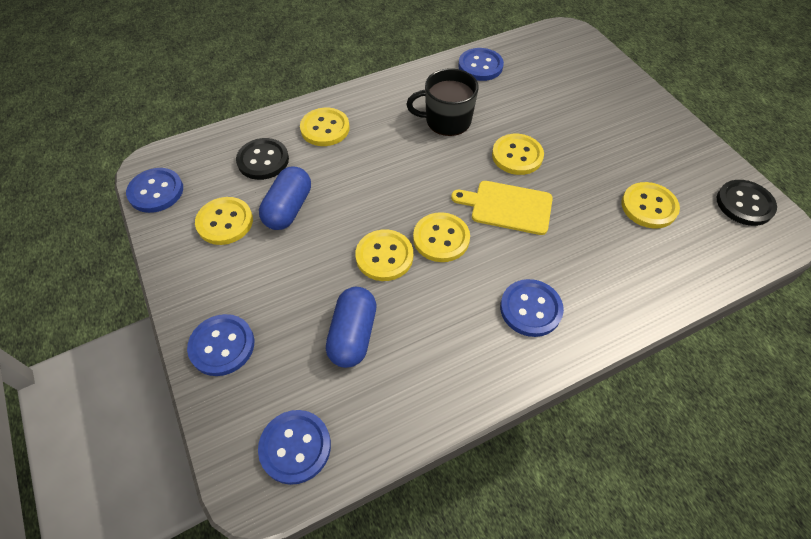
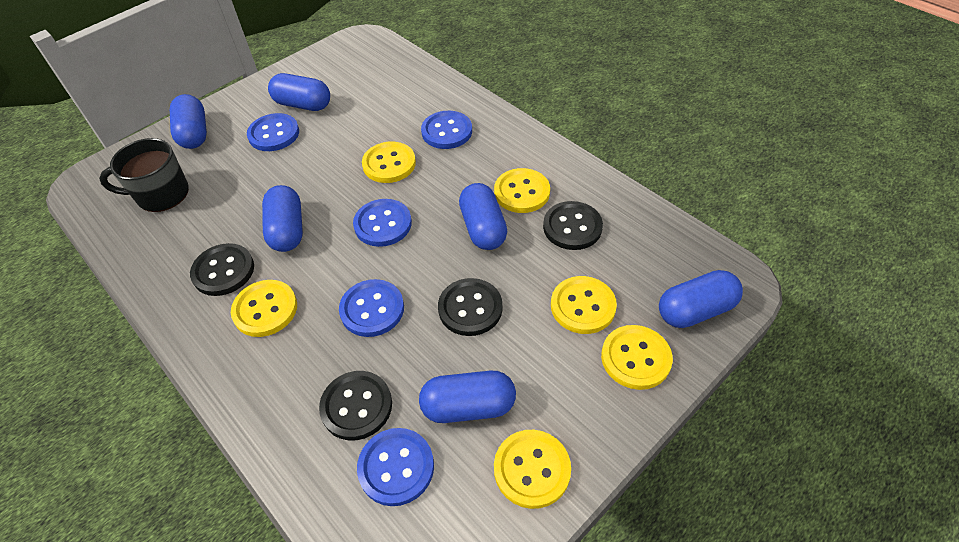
black button: 2 -> 4
blue capsule: 2 -> 6
yellow cutting board: 1 -> 0

